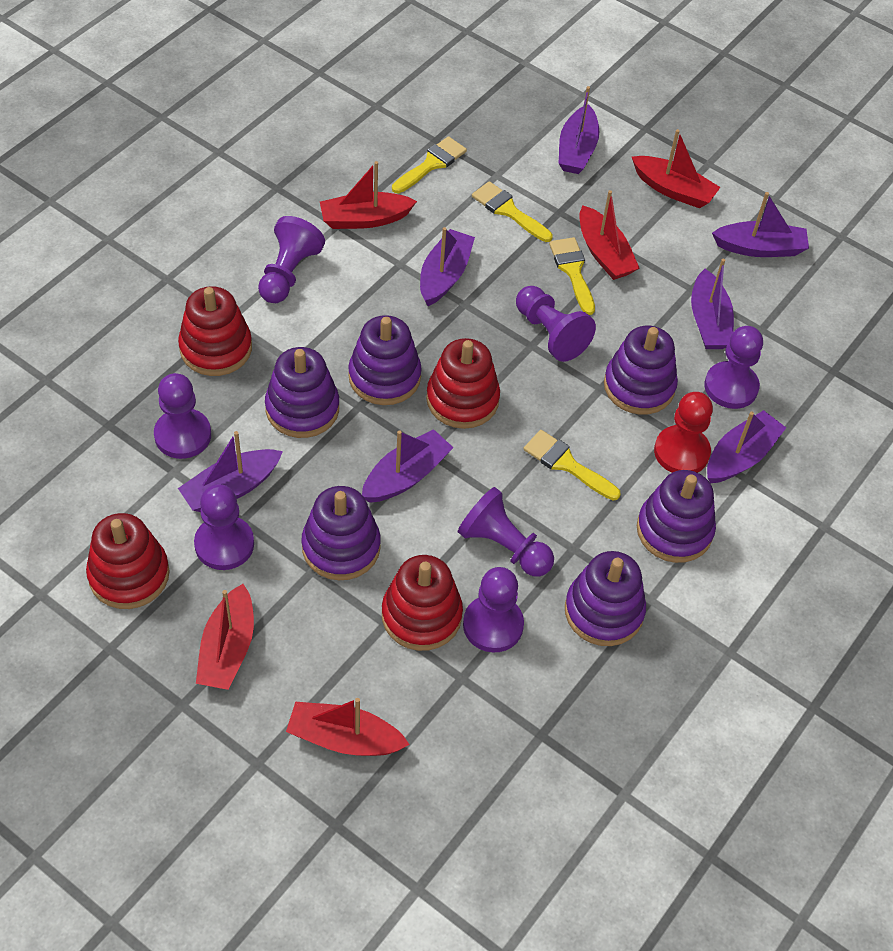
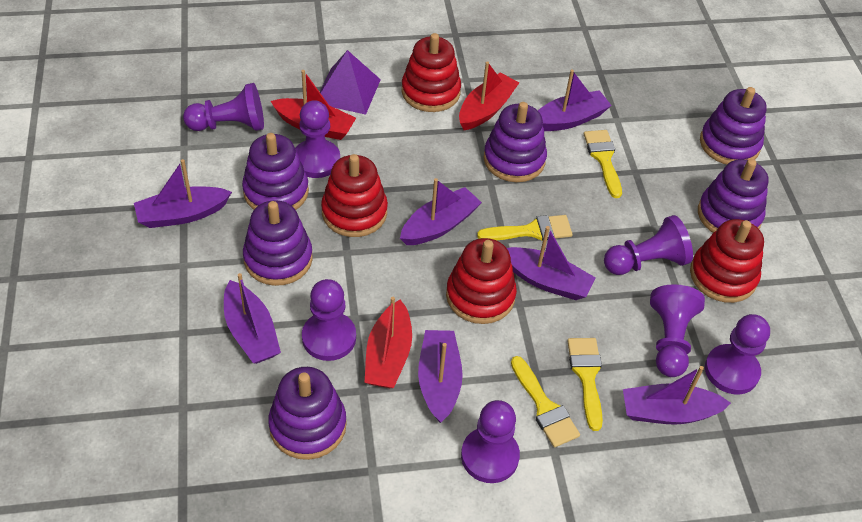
purple pyramid: 0 -> 1
red boat: 5 -> 3
red pawn: 1 -> 0

